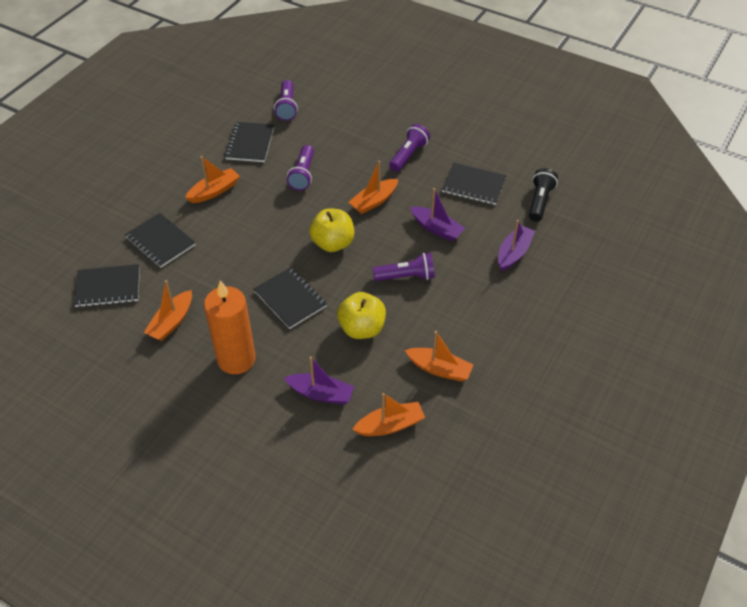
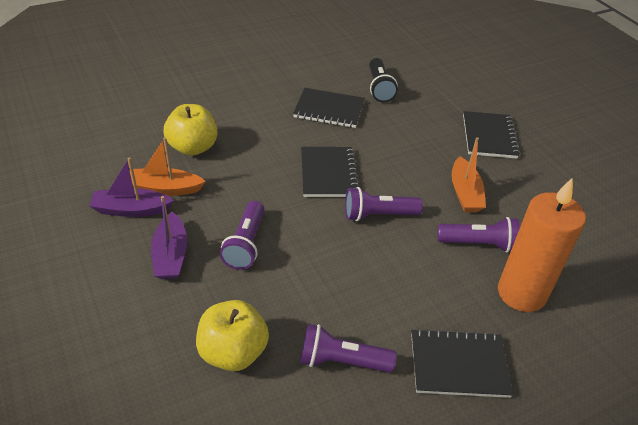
black notebook: 5 -> 4
orange boat: 5 -> 2
purple boat: 3 -> 2

